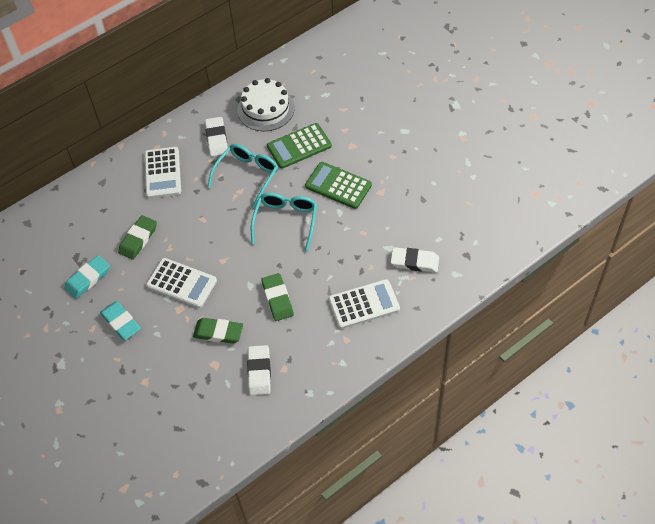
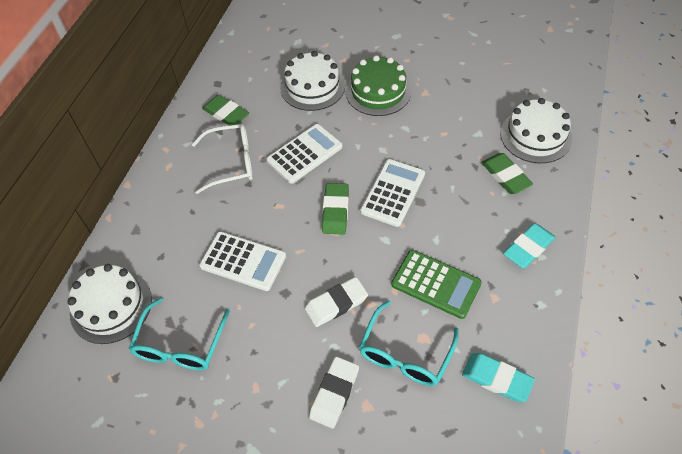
green cake: 0 -> 1
green calculator: 2 -> 1
white cake: 1 -> 3
white eraser: 3 -> 2
white glasses: 0 -> 1

